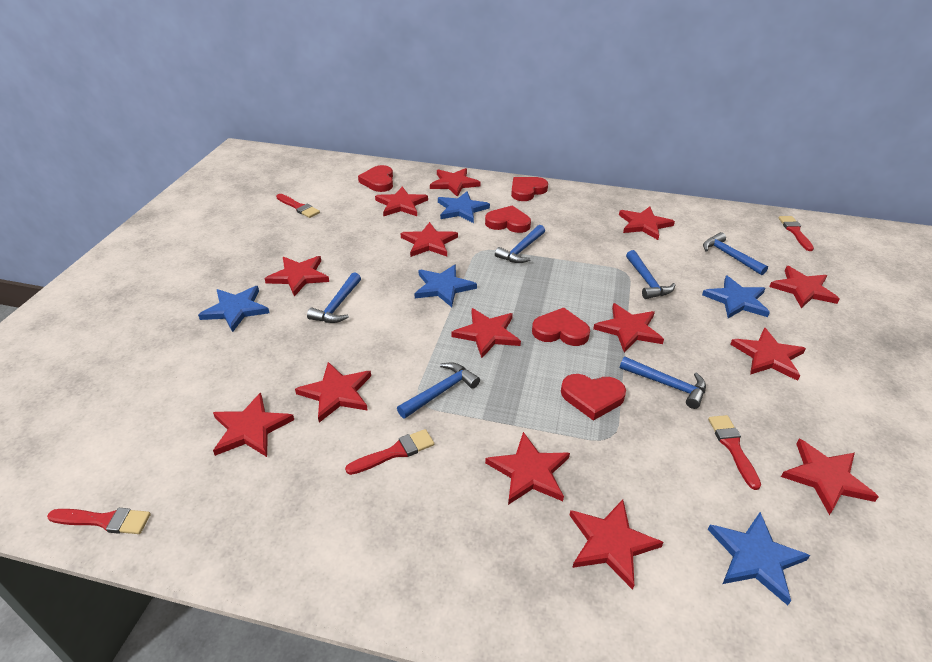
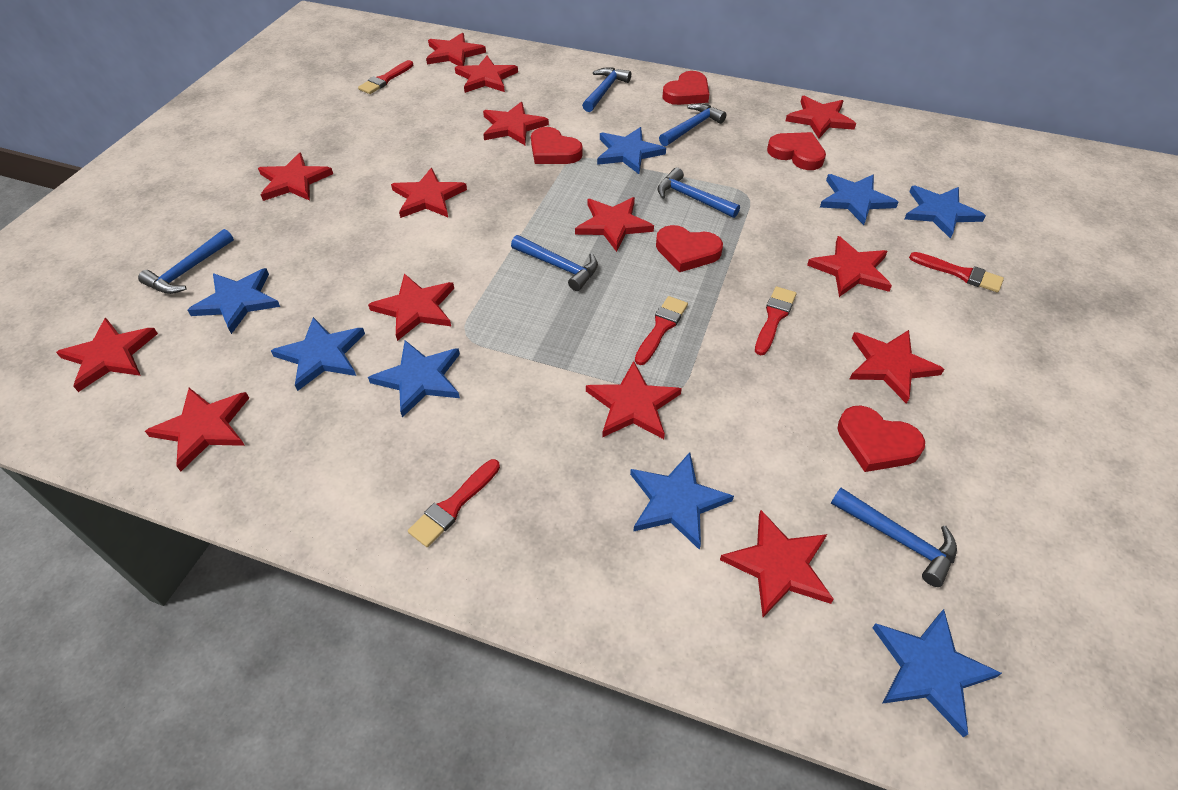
blue star: 5 -> 8

